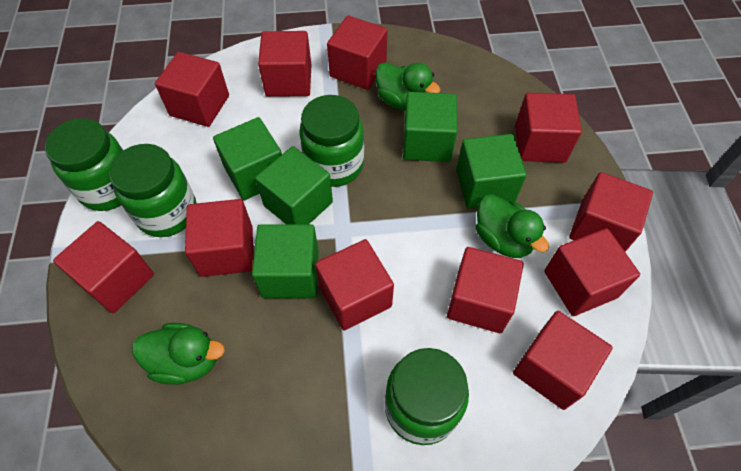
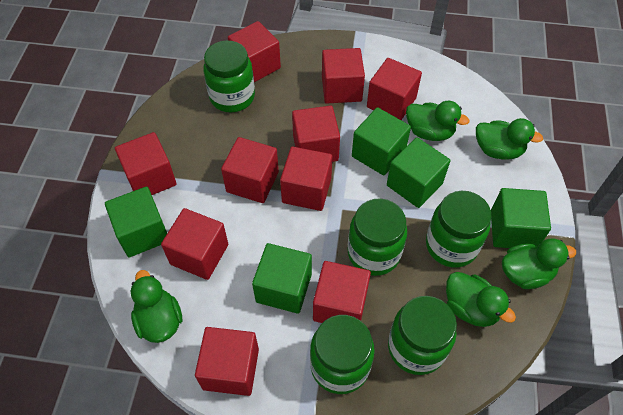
green duck: 3 -> 5
green jar: 4 -> 5
red cube: 11 -> 10

